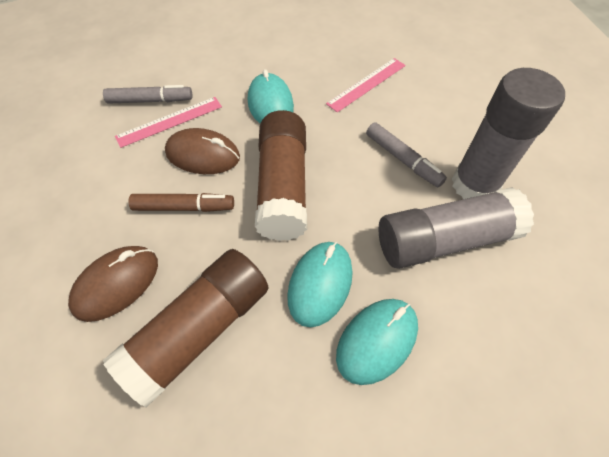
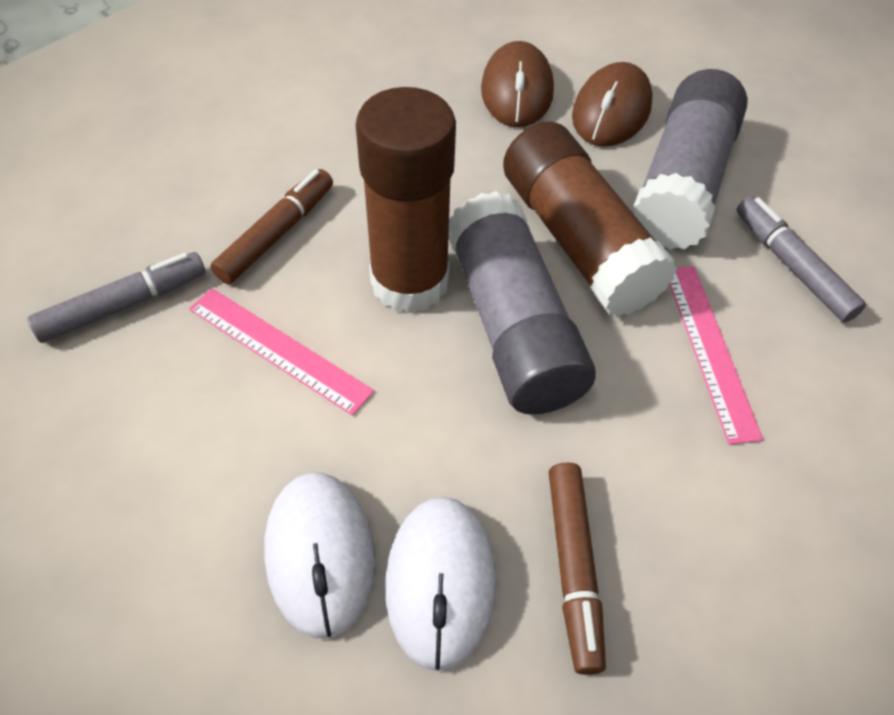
brown marker: 1 -> 2
turquoise mouse: 3 -> 0
white mouse: 0 -> 2

